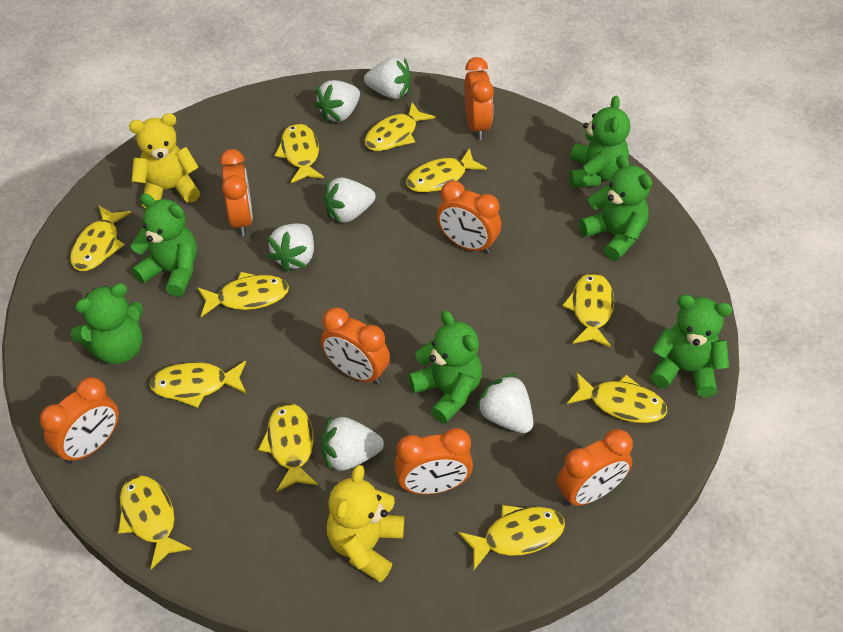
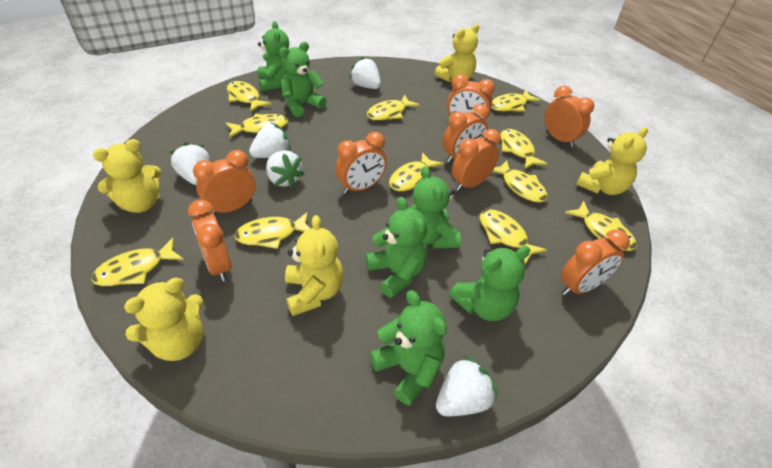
orange clock: 7 -> 8
white strawberry: 6 -> 5
yellow teddy bear: 2 -> 5

